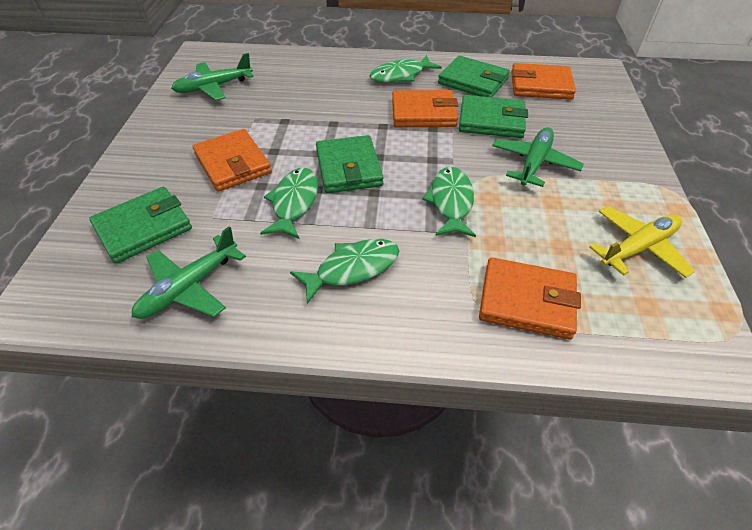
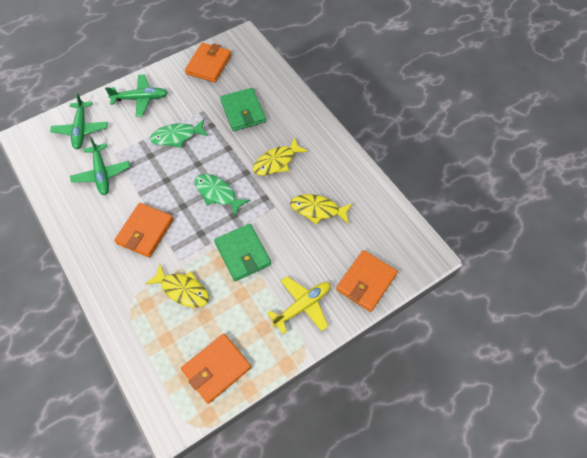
green fish: 4 -> 2
green wallet: 4 -> 2
yellow fish: 0 -> 3

